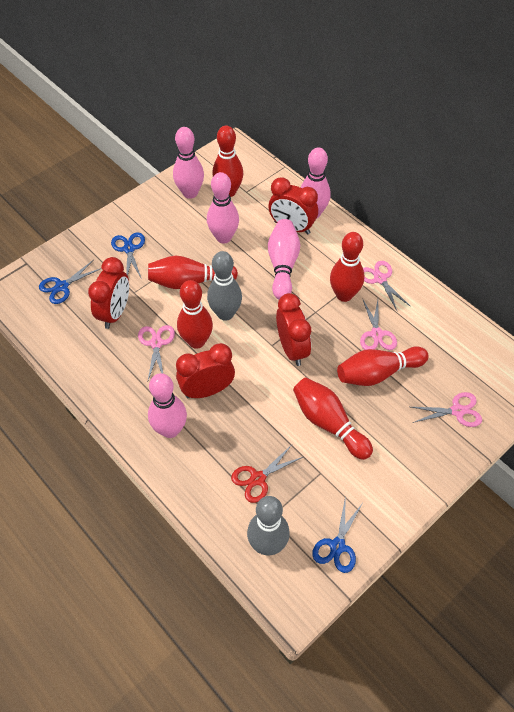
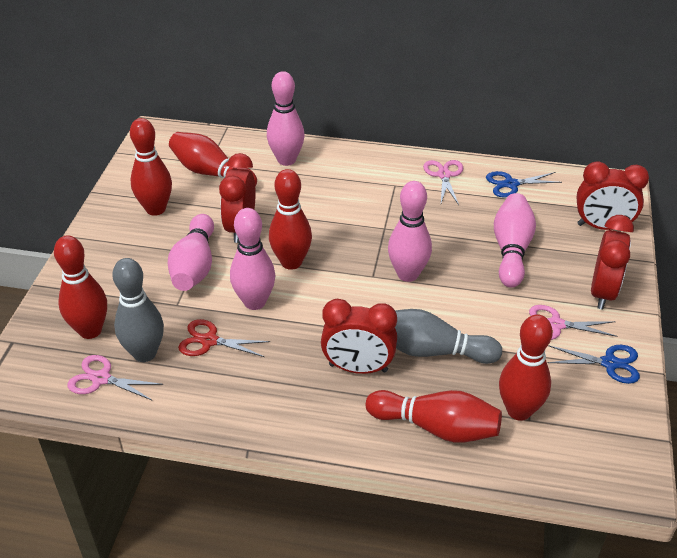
blue scissors: 3 -> 2
pink scissors: 4 -> 3

